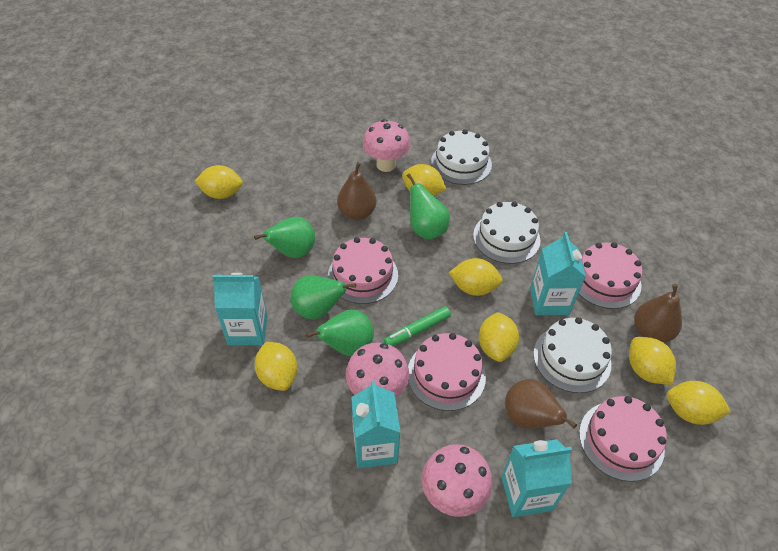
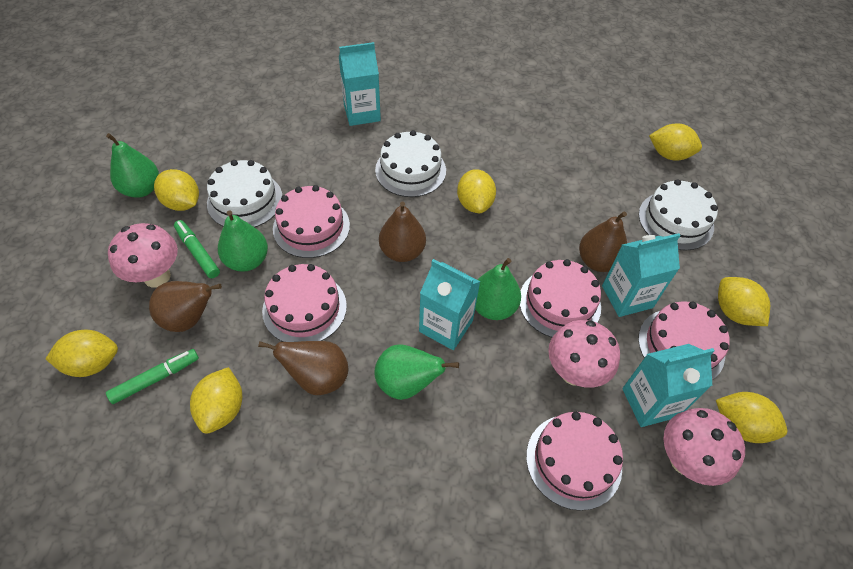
brown pear: 3 -> 4
green marker: 1 -> 2
pink cake: 4 -> 5

